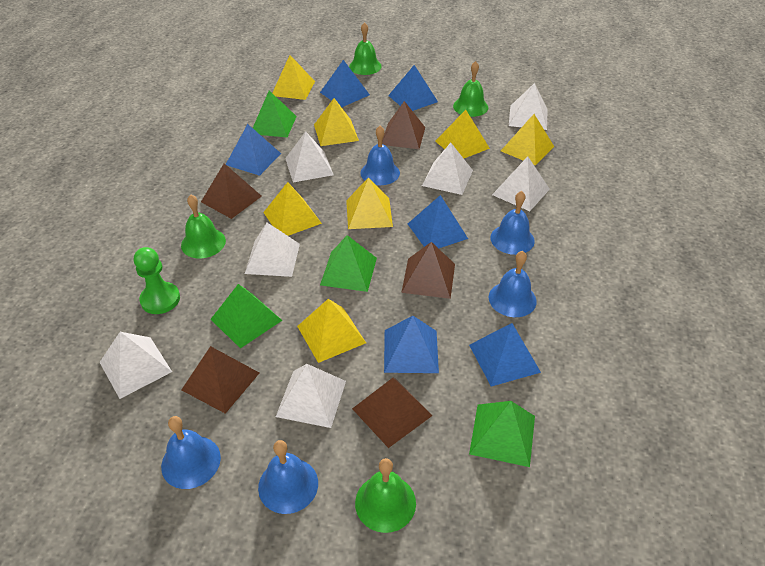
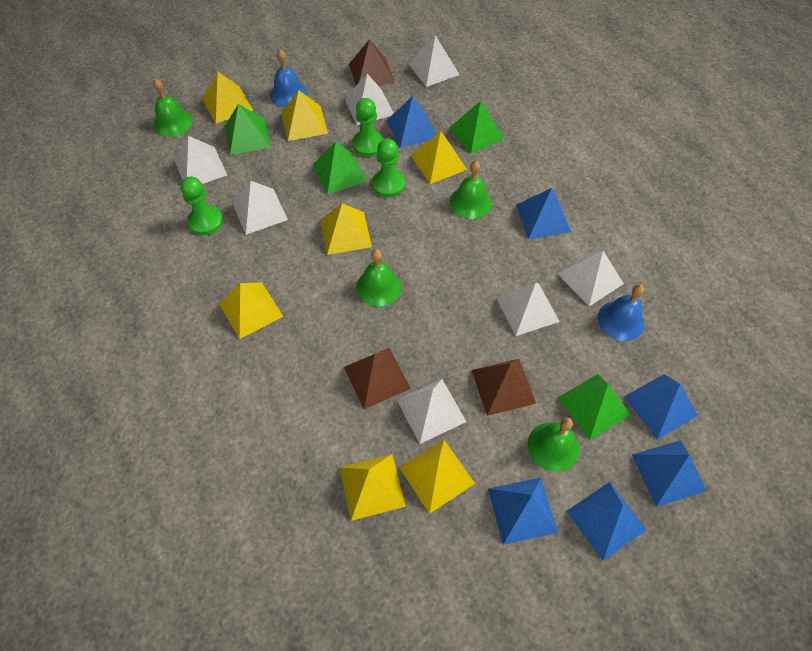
blue bell: 5 -> 2
brown pyramid: 5 -> 3
green pawn: 1 -> 3

